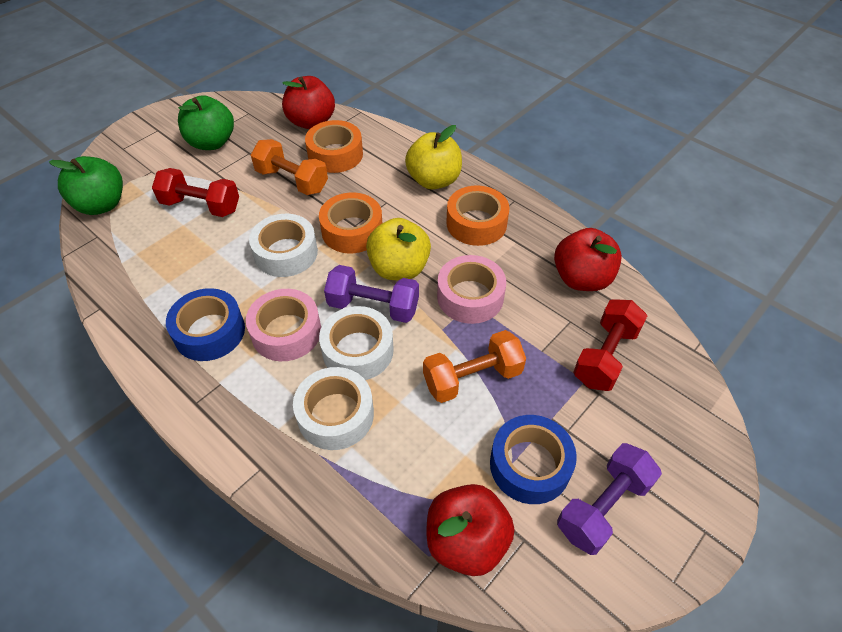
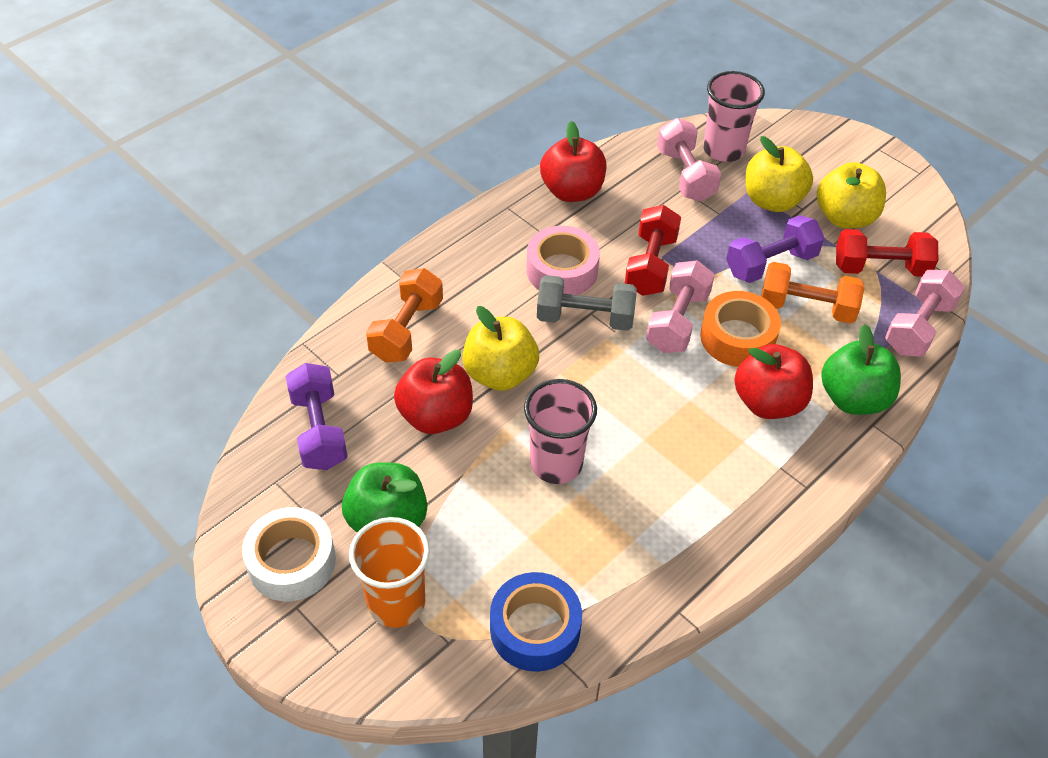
blue tape: 2 -> 1
grey dumbbell: 0 -> 1
orange cup: 0 -> 1
orange tape: 3 -> 1
pink cup: 0 -> 2
pink dumbbell: 0 -> 3
pink tape: 2 -> 1
white tape: 3 -> 1
yellow apple: 2 -> 3

